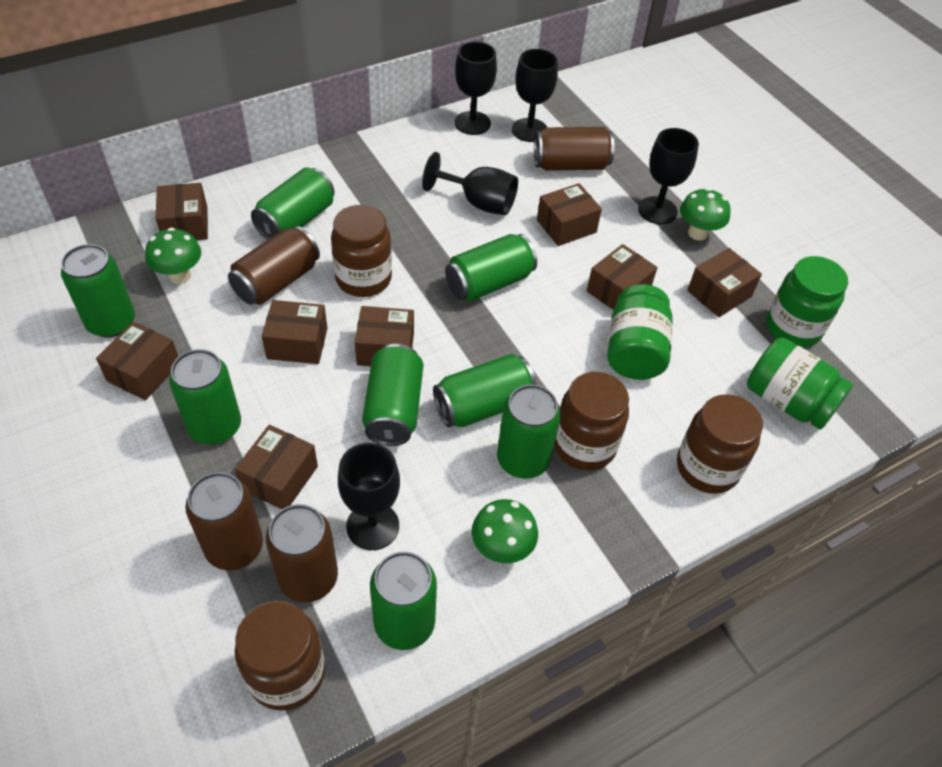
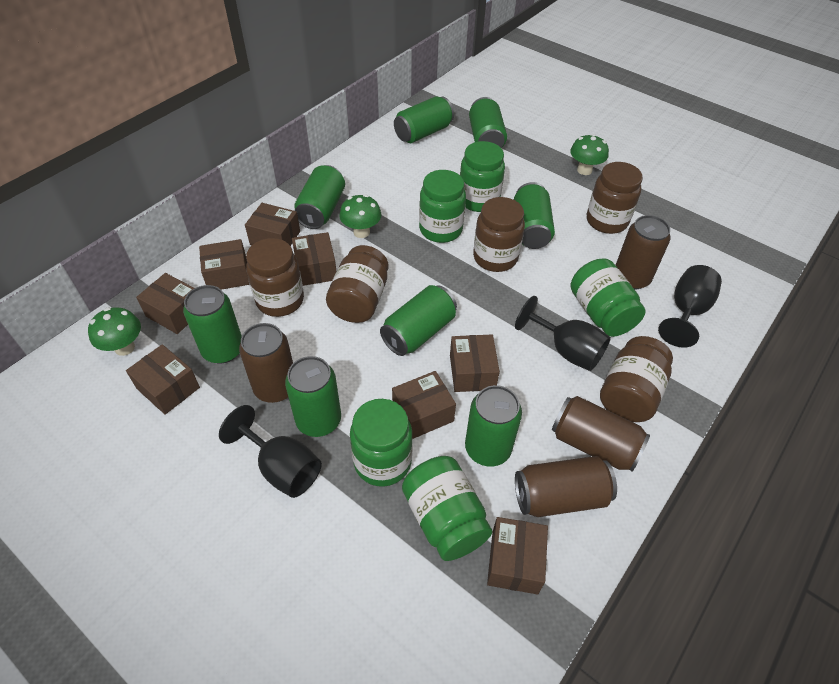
black goblet: 5 -> 3
brown jar: 4 -> 5
green jar: 3 -> 5

